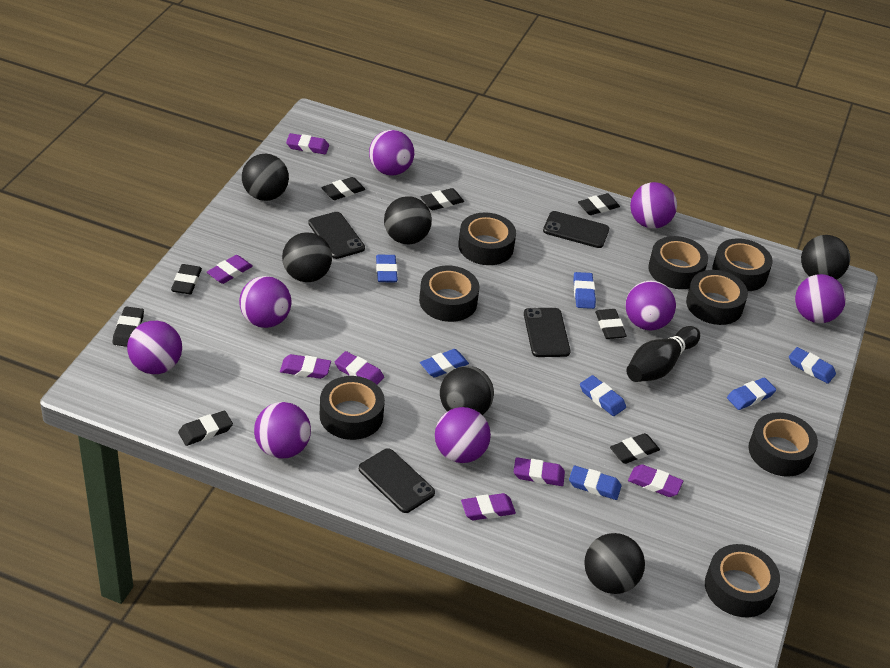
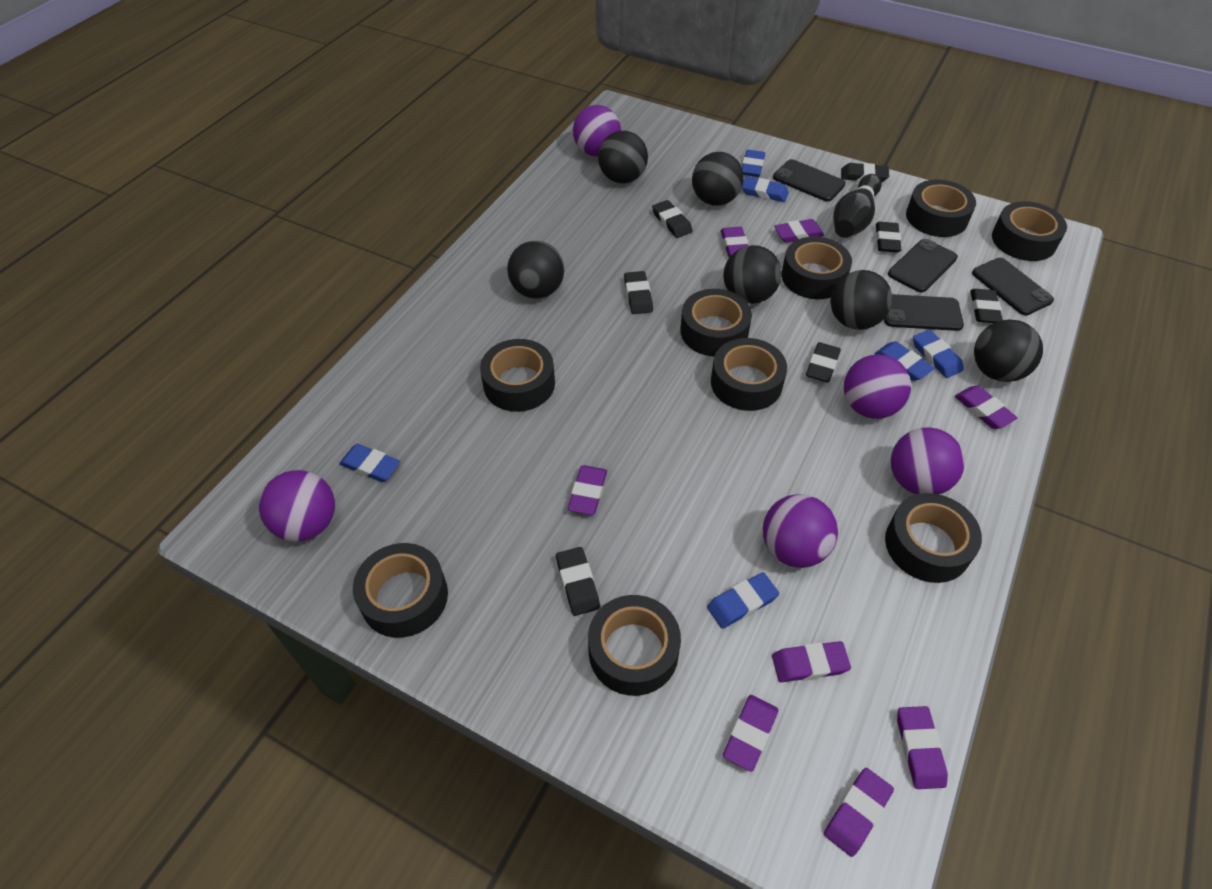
black eraser: 8 -> 7
black tape: 8 -> 9
blue eraser: 7 -> 6
purple ball: 8 -> 5
purple eraser: 7 -> 8

